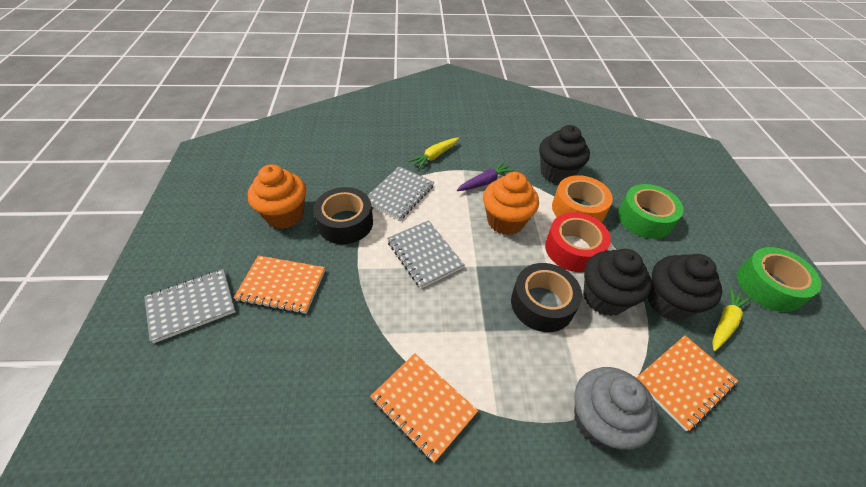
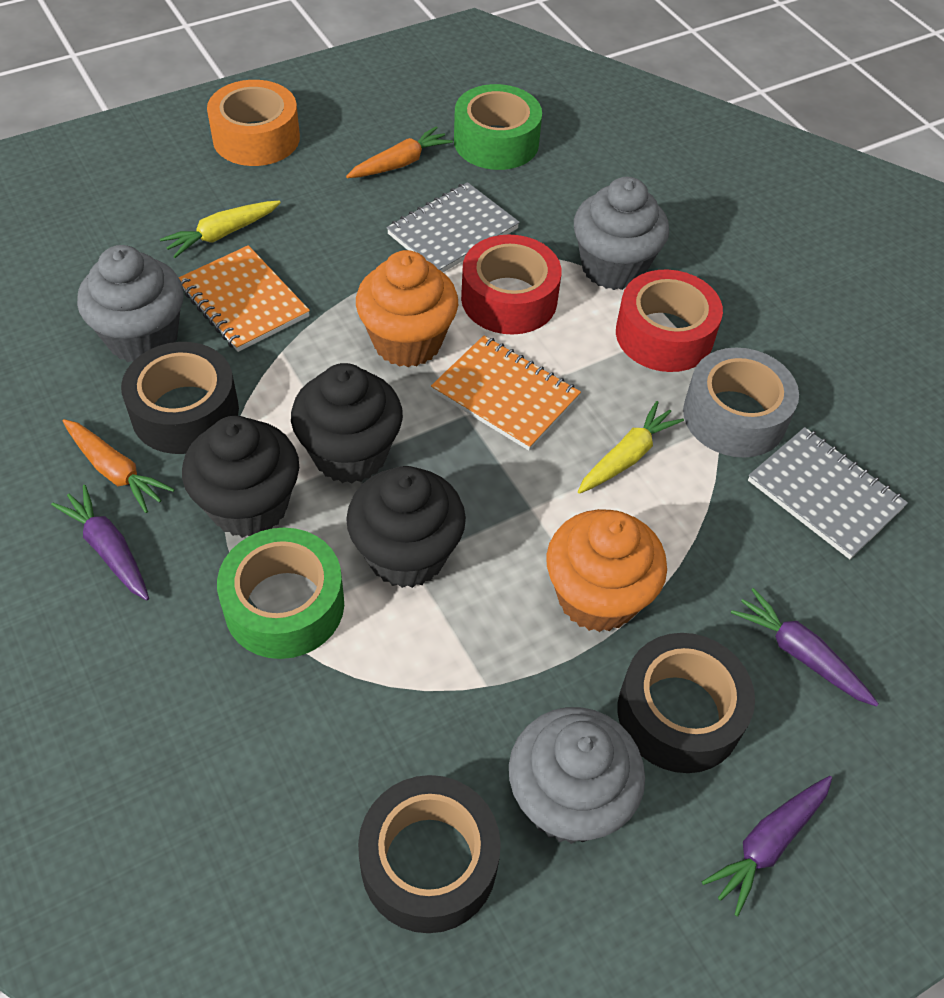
black tape: 2 -> 3
grey cupcake: 1 -> 3
grey notebook: 3 -> 2
grey tape: 0 -> 1
orange carrot: 0 -> 2
orange notebook: 3 -> 2
purple carrot: 1 -> 3
red tape: 1 -> 2

